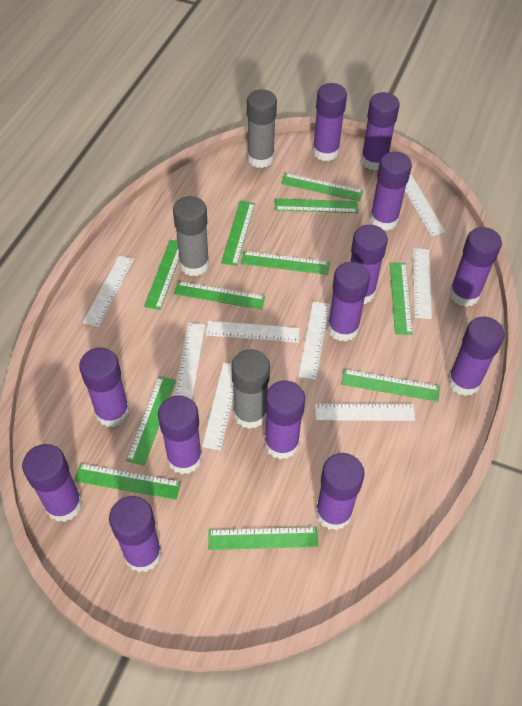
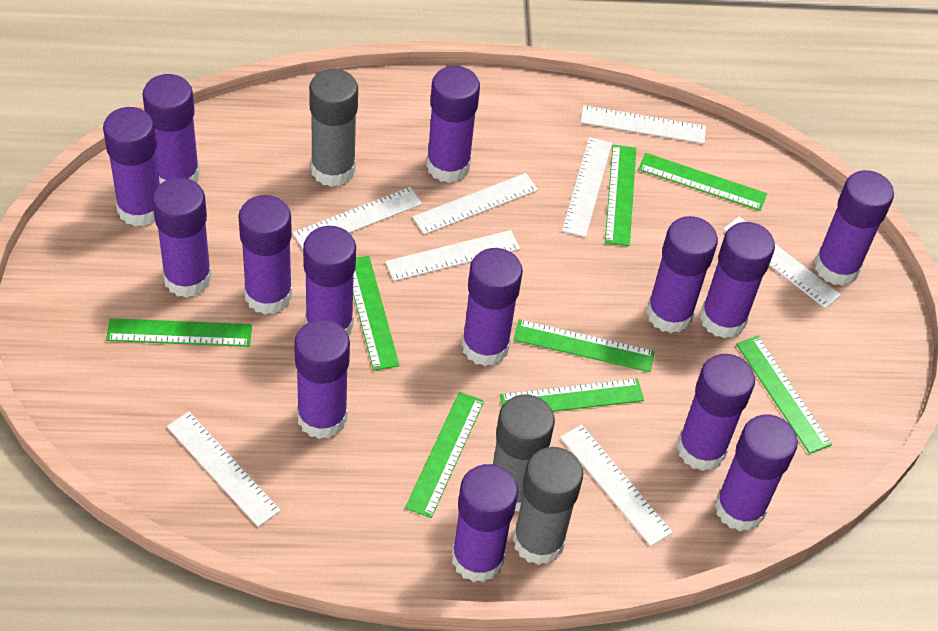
green ruler: 11 -> 8
purple glue stick: 13 -> 14

